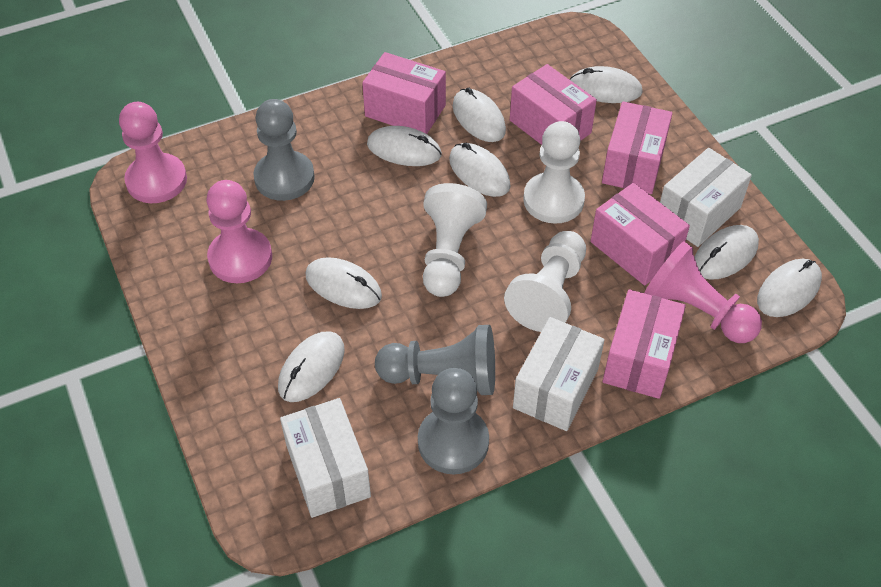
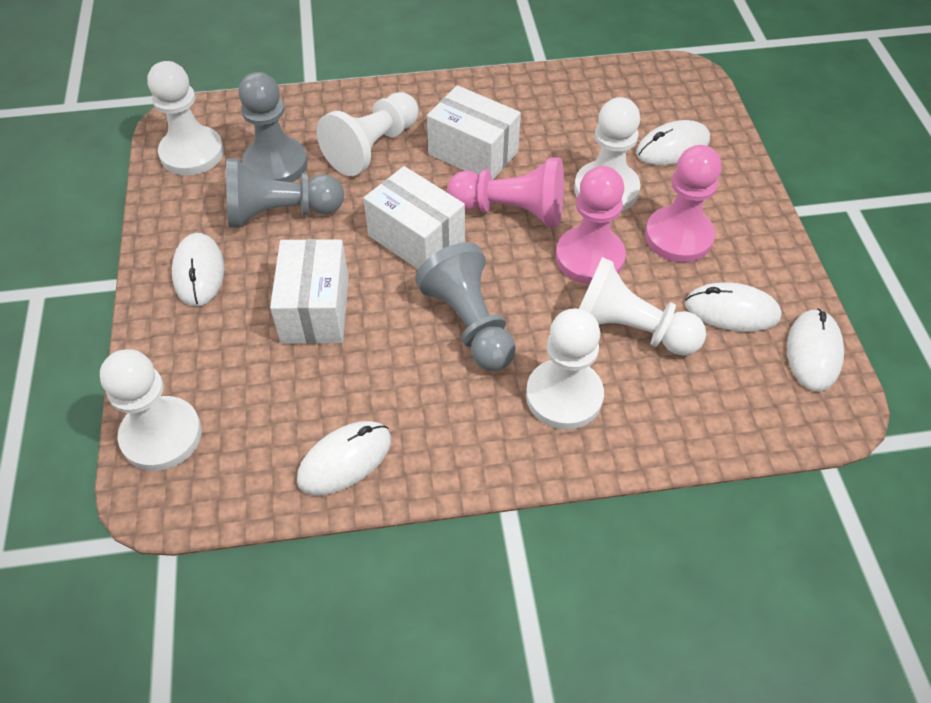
pink box: 5 -> 0
white mouse: 8 -> 5
white pawn: 3 -> 6

